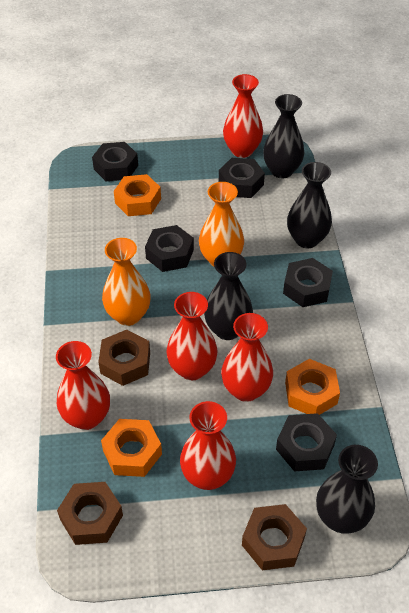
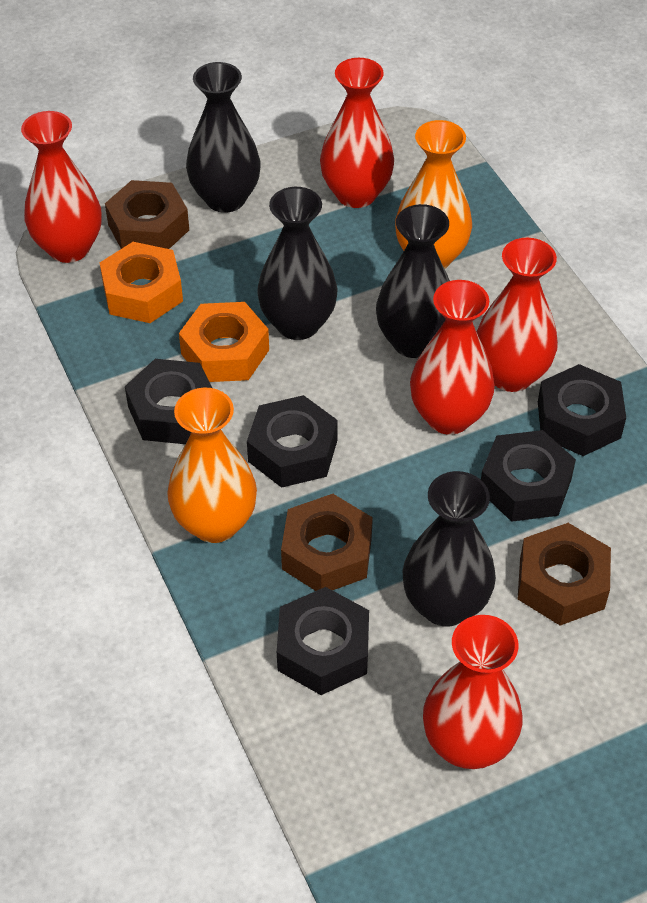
orange nut: 3 -> 2

